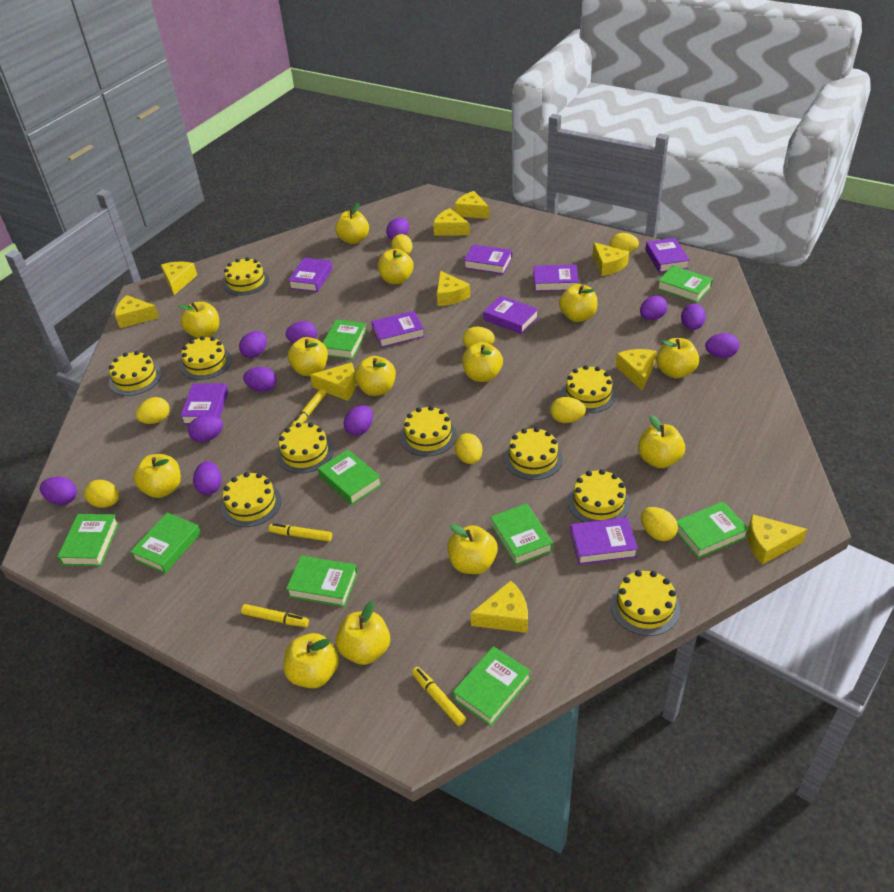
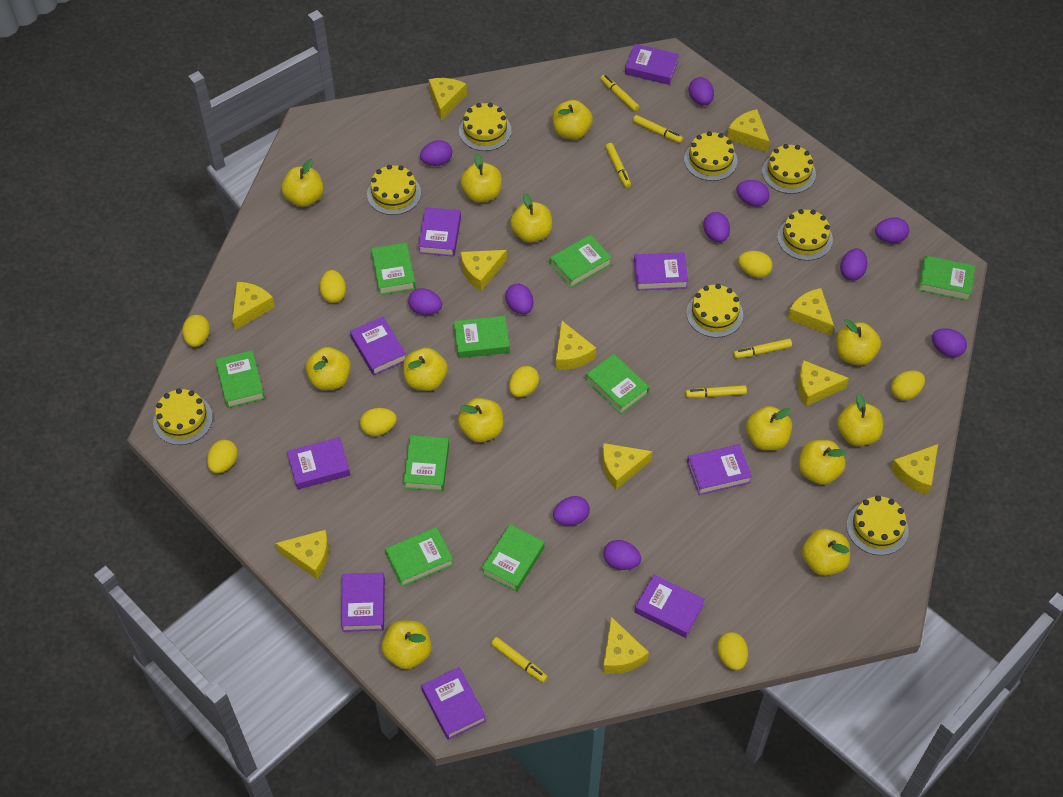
purple book: 8 -> 9
yellow cake: 10 -> 8
yellow cheese: 10 -> 11
yellow marker: 4 -> 6

